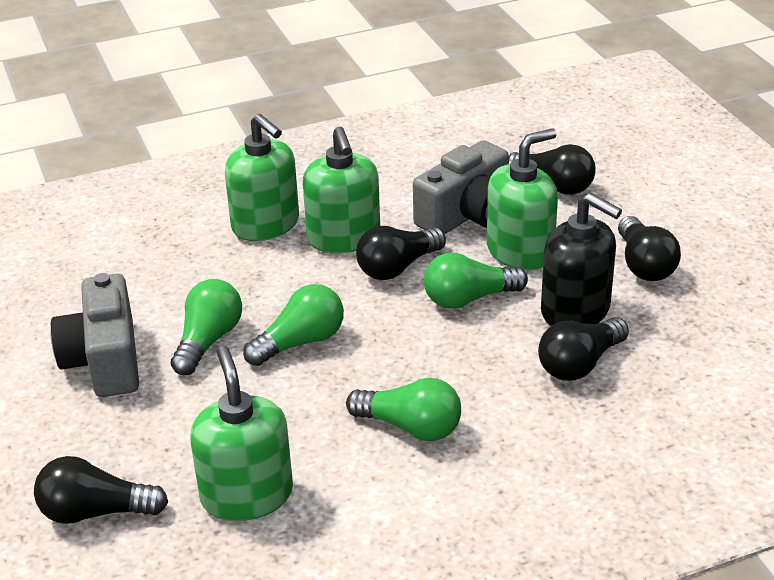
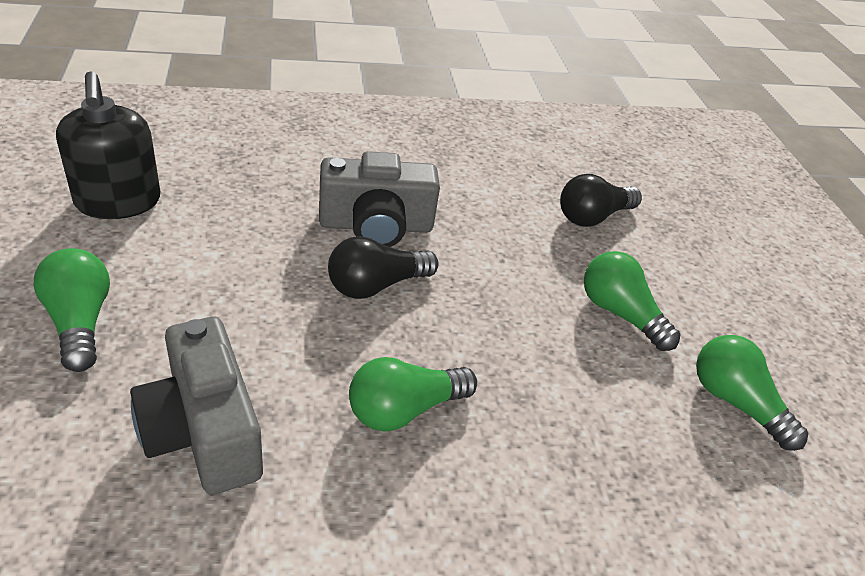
black light bulb: 5 -> 2
green soap dispenser: 4 -> 0

